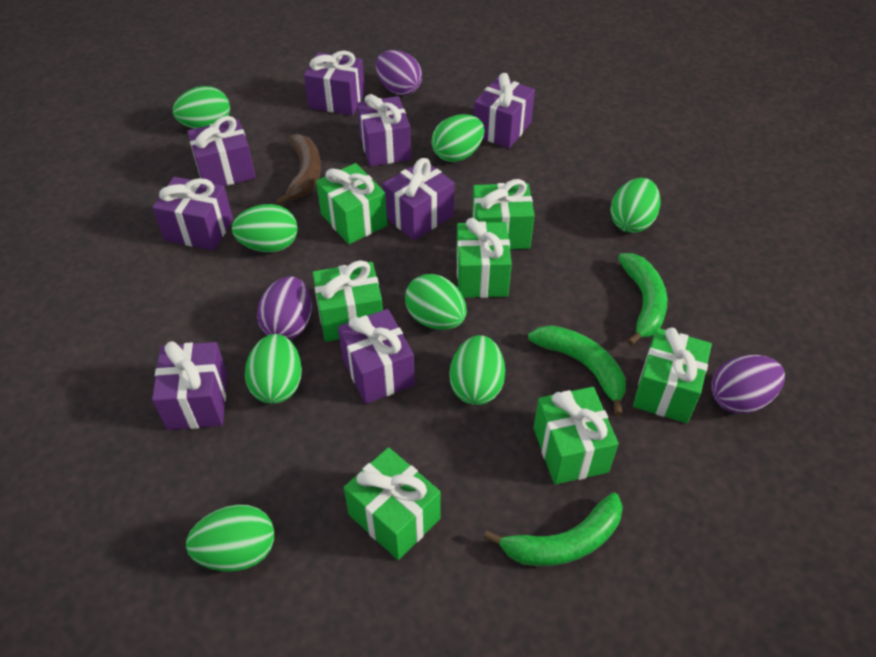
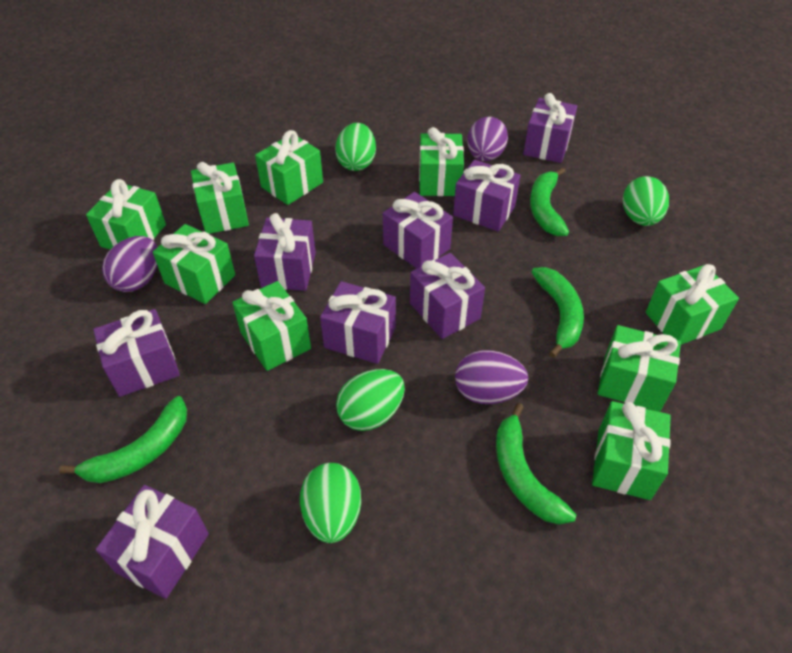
brown banana: 1 -> 0
green banana: 3 -> 4
green egg: 8 -> 4
green gift: 7 -> 9

